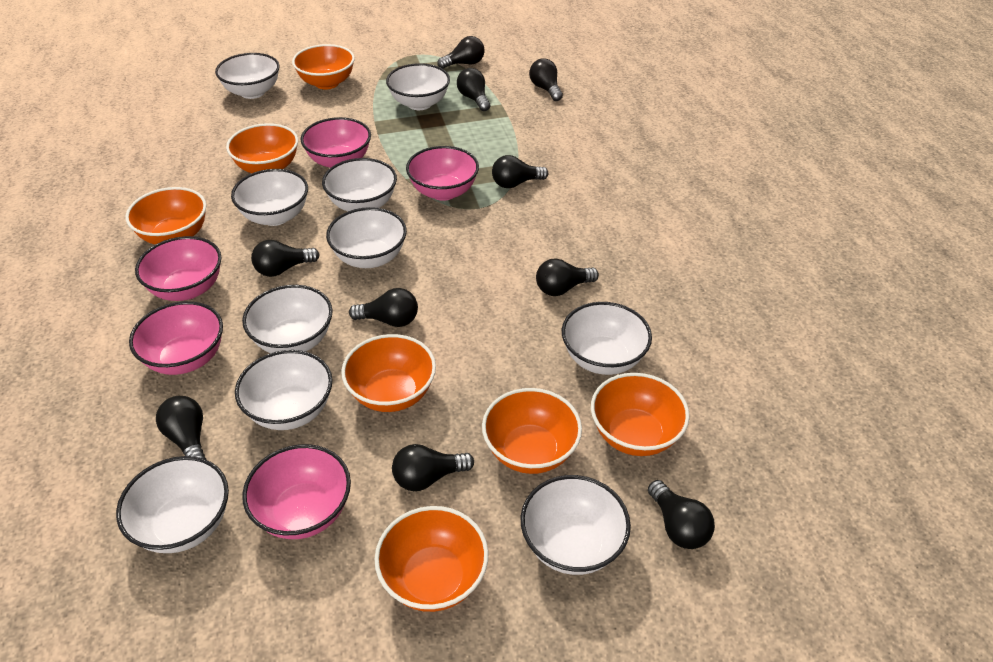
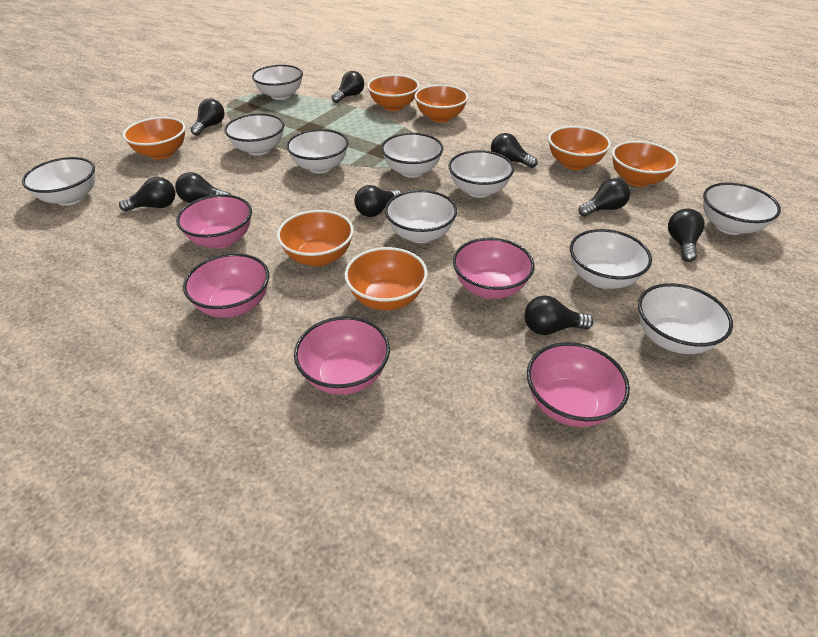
black light bulb: 10 -> 9

